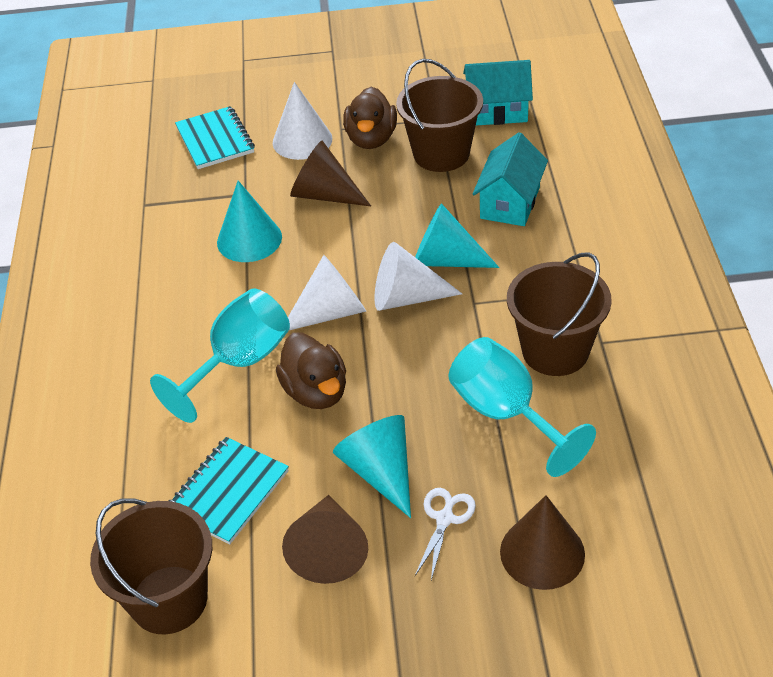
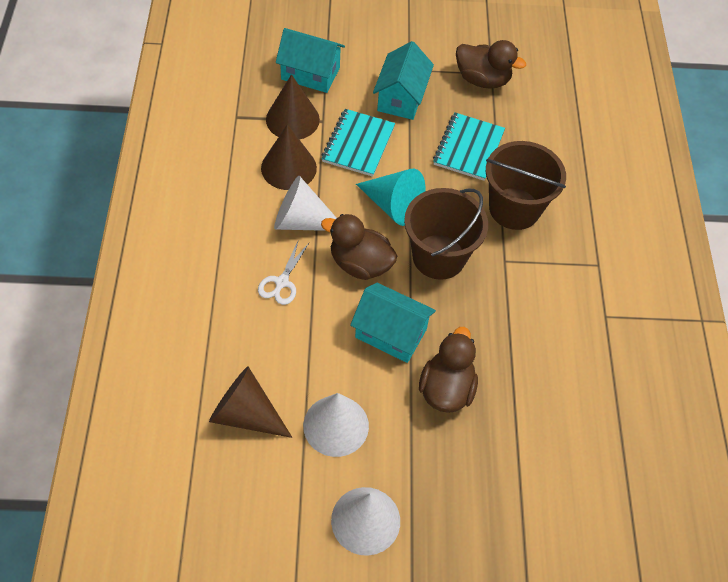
brown bucket: 3 -> 2
brown duck: 2 -> 3
turquoise cone: 3 -> 1
turquoise goblet: 2 -> 0
turquoise house: 2 -> 3

